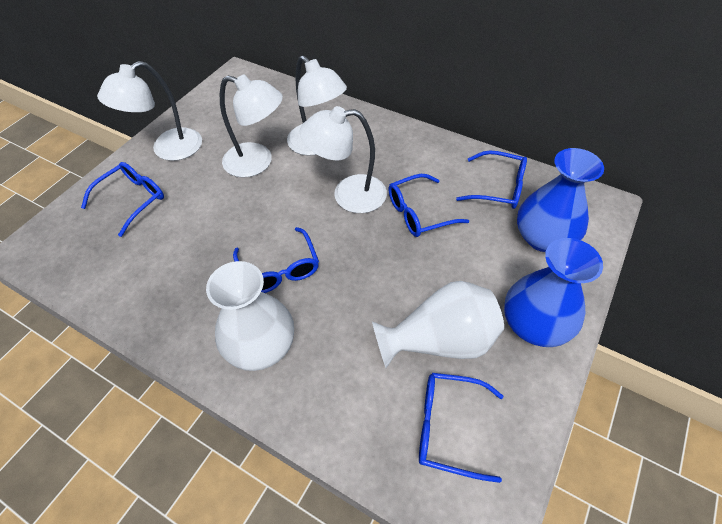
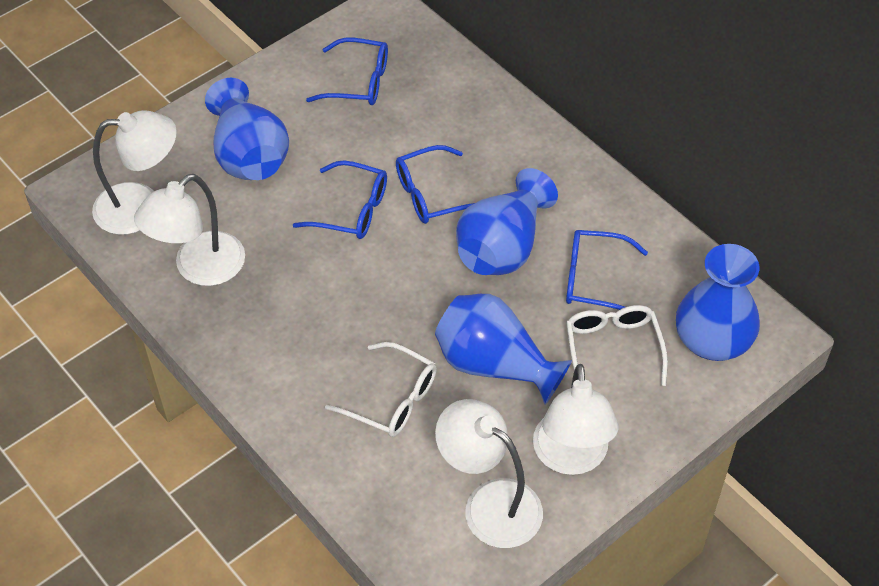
blue glasses: 5 -> 4
blue vase: 2 -> 4
white glasses: 0 -> 2
white vase: 2 -> 0

